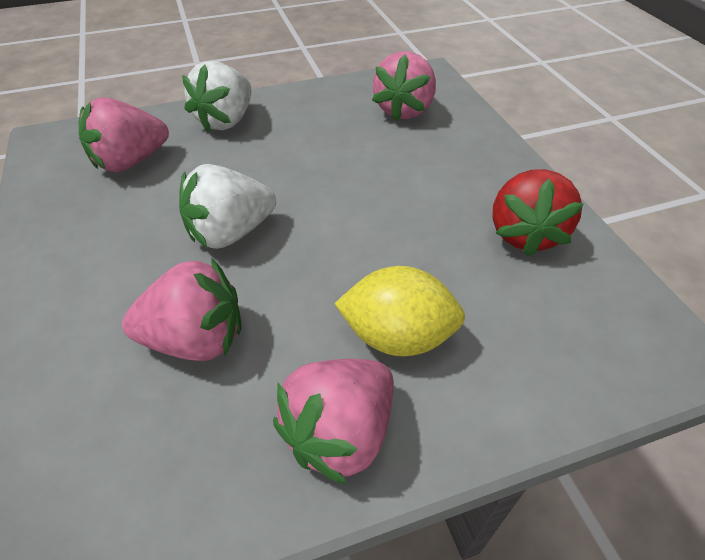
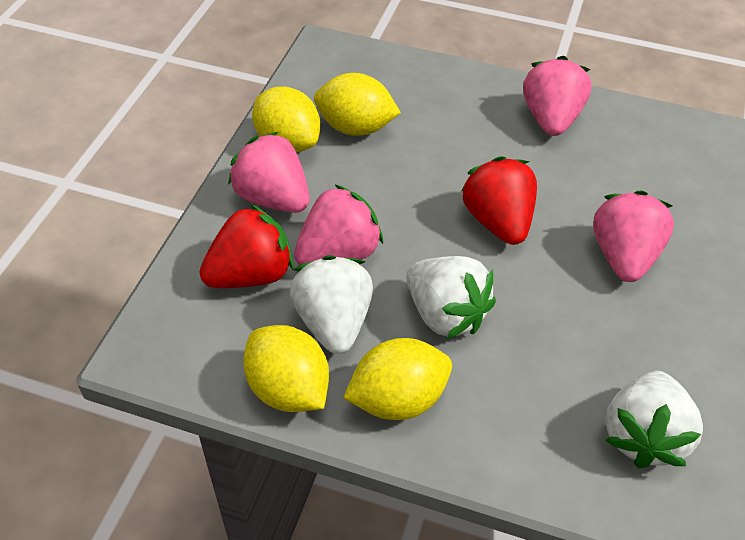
red strawberry: 1 -> 2
white strawberry: 2 -> 3
yellow lemon: 1 -> 4

